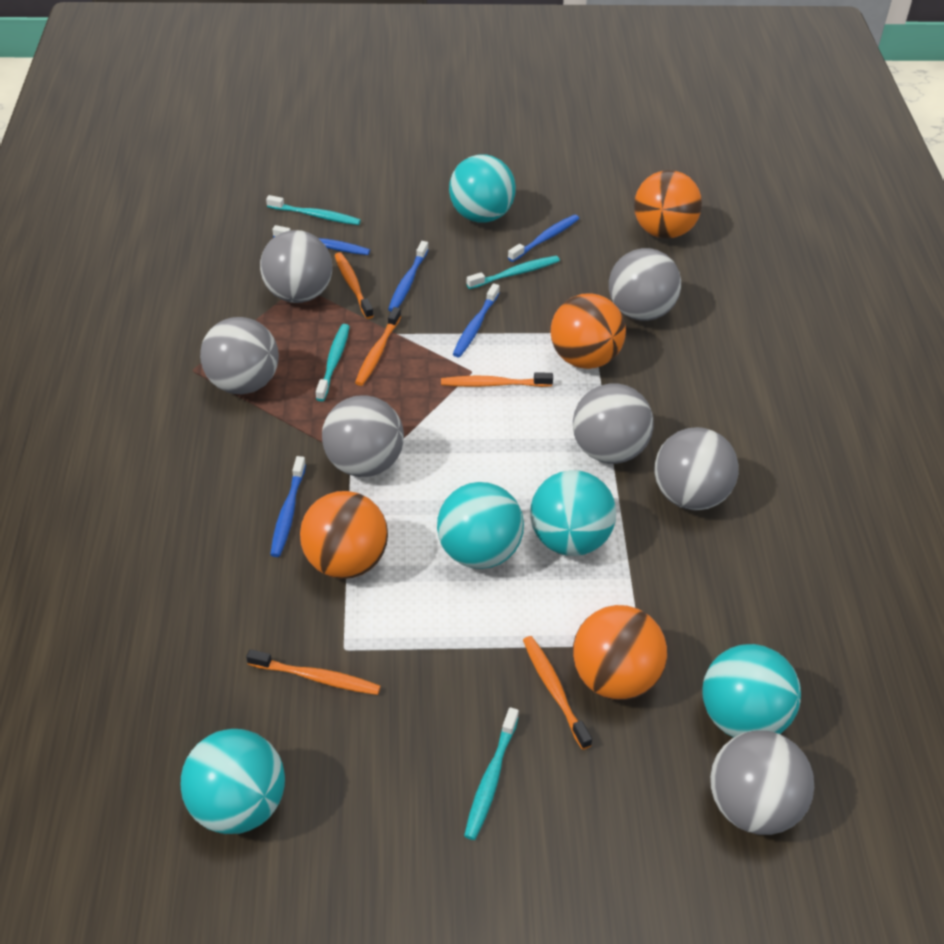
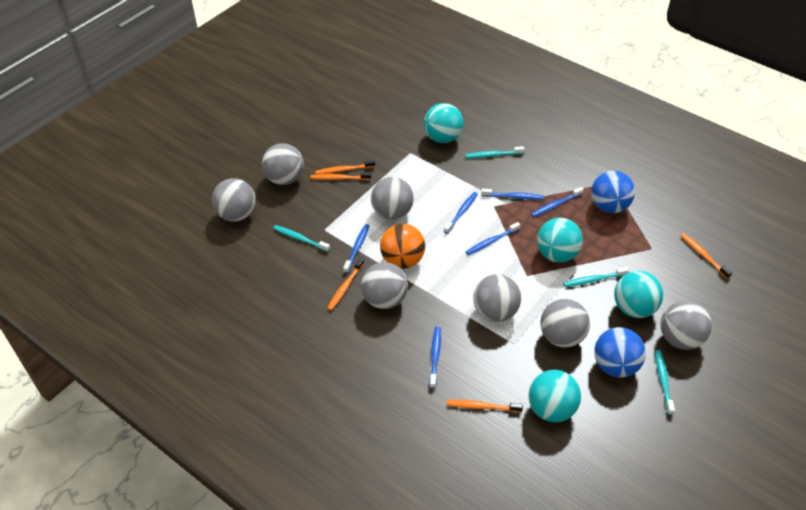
blue ball: 0 -> 2
blue toothbrush: 5 -> 6
orange ball: 4 -> 1
turquoise ball: 5 -> 4

